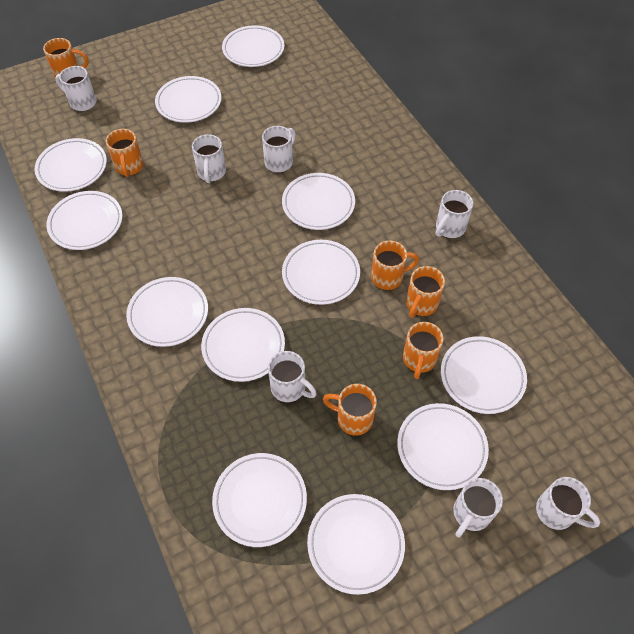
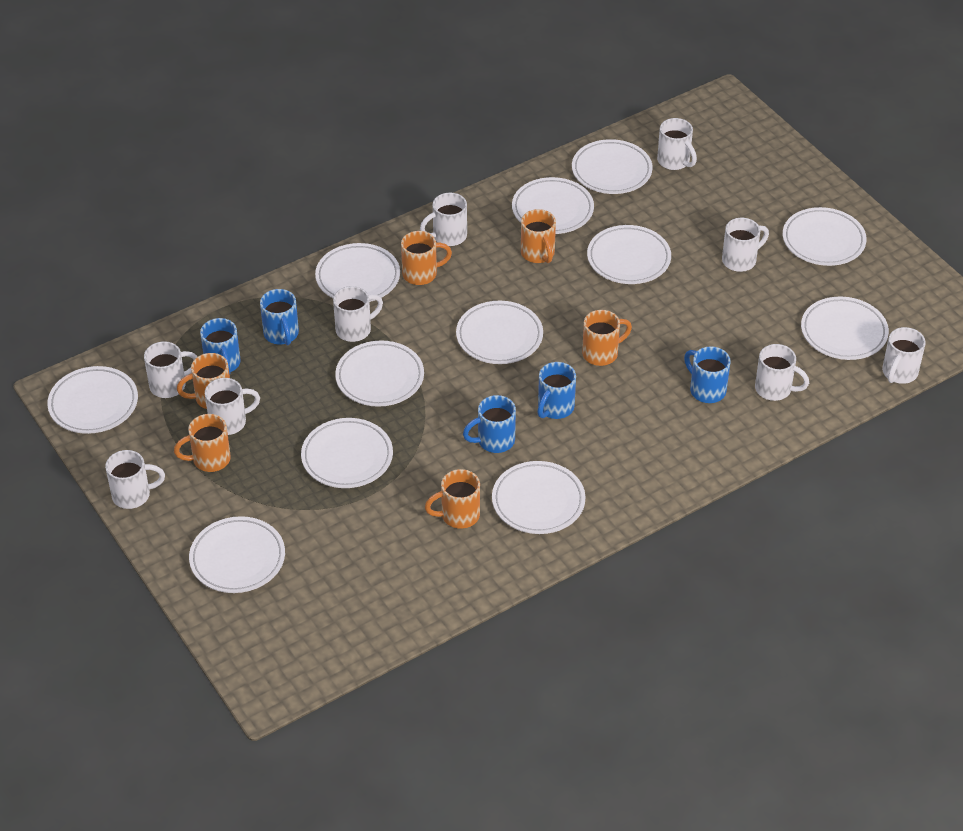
blue mug: 0 -> 5
white mug: 7 -> 9

